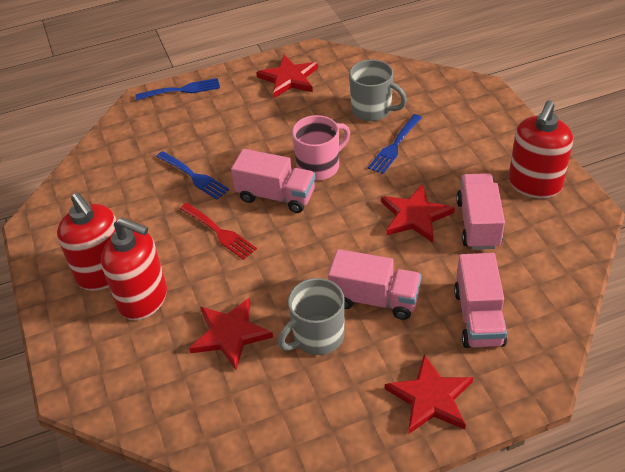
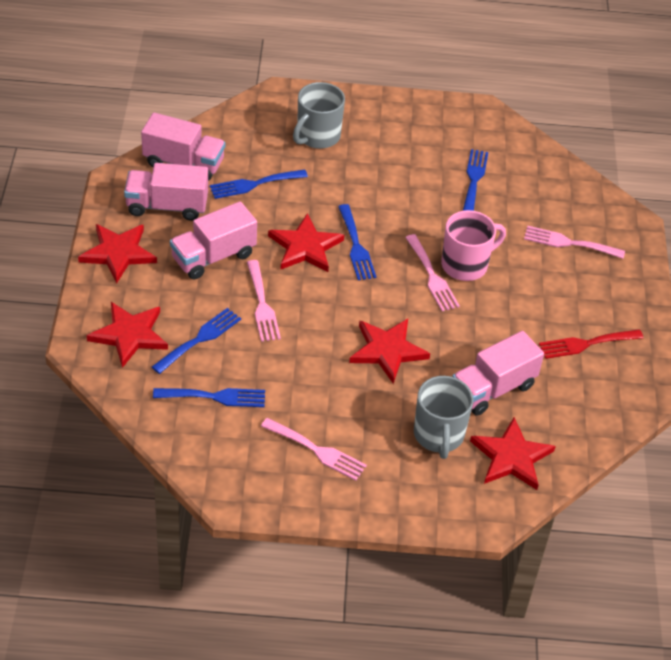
blue fork: 3 -> 5
pink fork: 0 -> 4
red soap dispenser: 3 -> 0
red star: 4 -> 5

